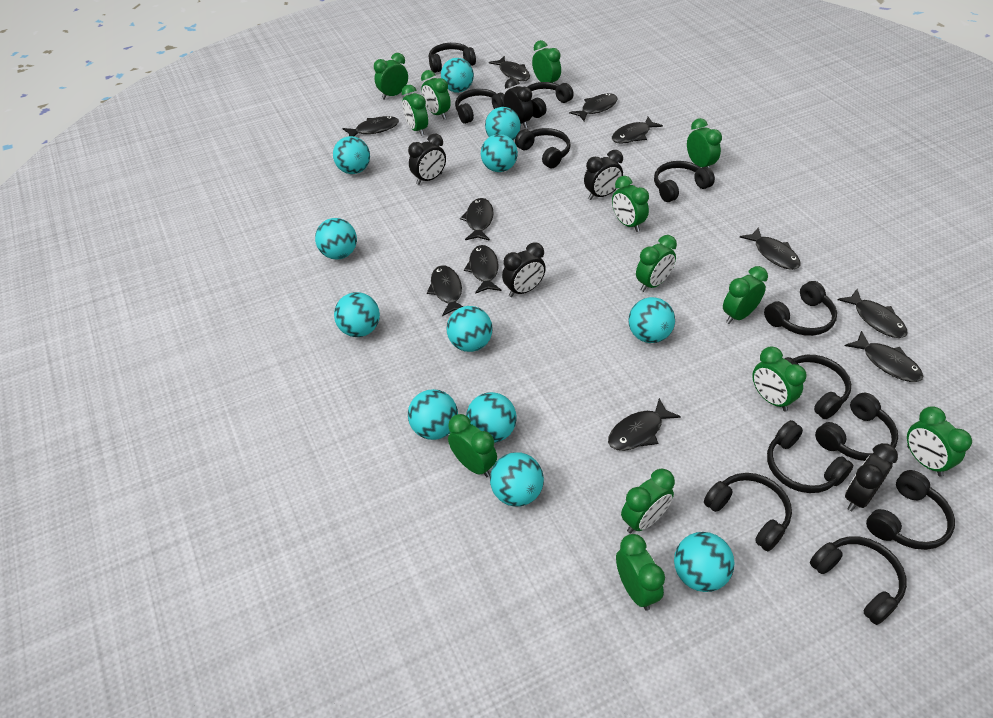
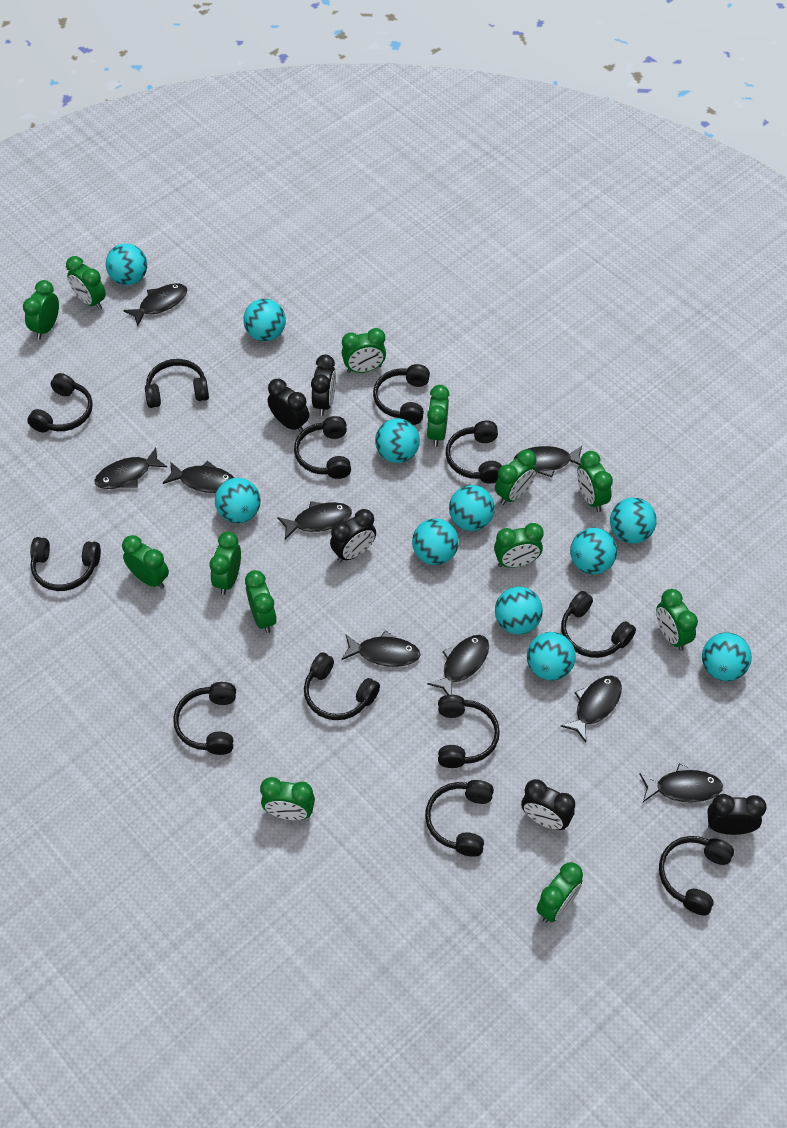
black fish: 11 -> 9
turquoise ball: 12 -> 11

